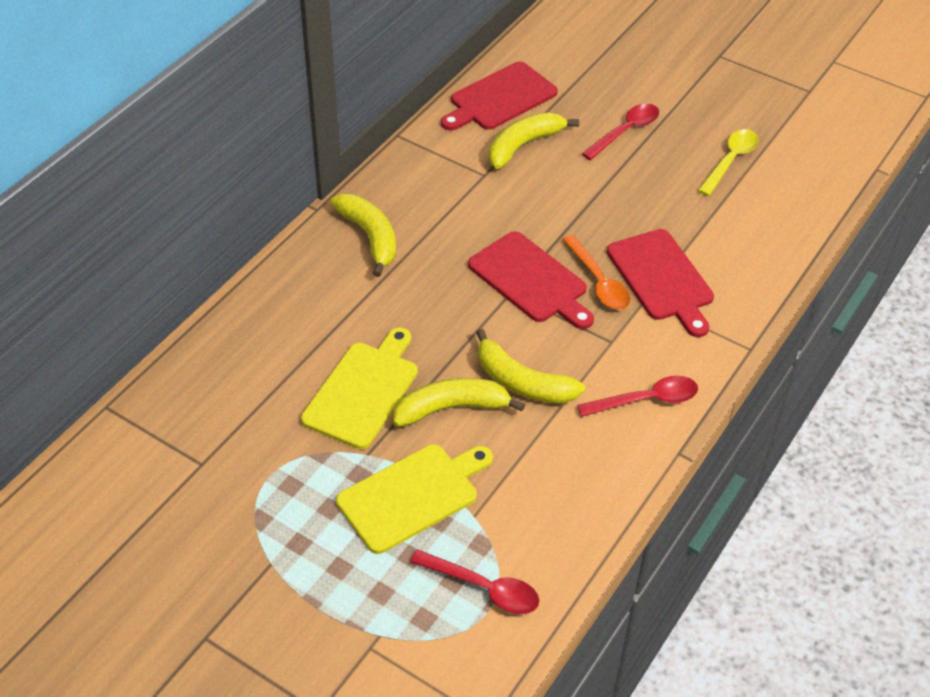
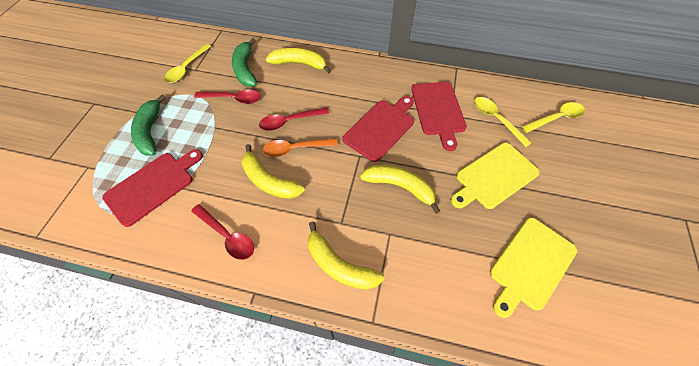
green banana: 0 -> 2
yellow spoon: 1 -> 3

